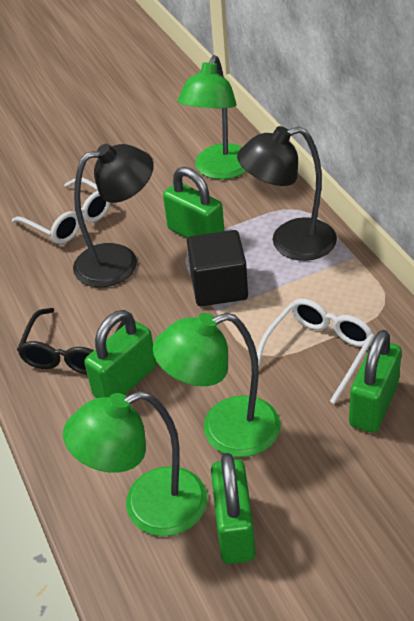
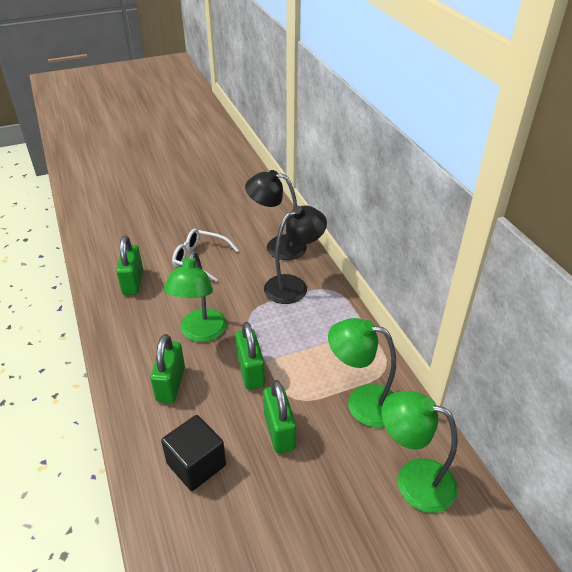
black glasses: 1 -> 0
white glasses: 2 -> 1

